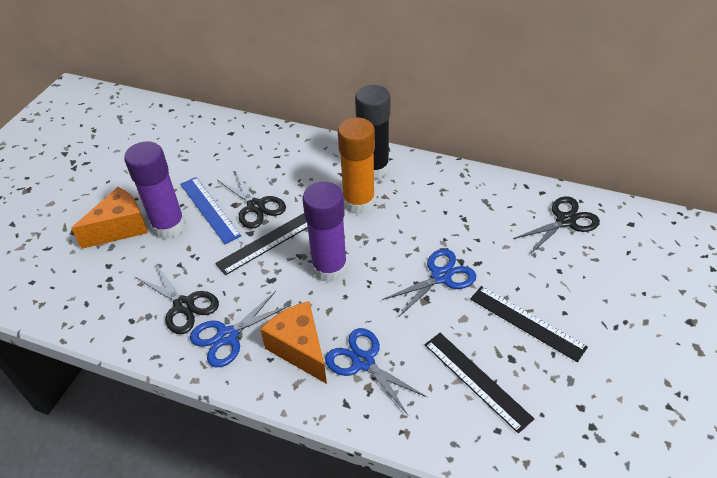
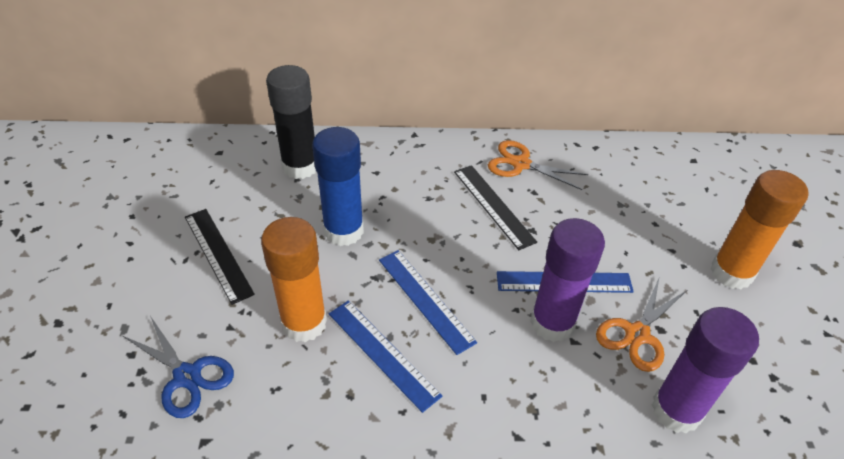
black ruler: 3 -> 2
black scissors: 3 -> 0
blue glue stick: 0 -> 1
blue ruler: 1 -> 3
blue scissors: 3 -> 1
orange cheese: 2 -> 0
orange glue stick: 1 -> 2
orange scissors: 0 -> 2

